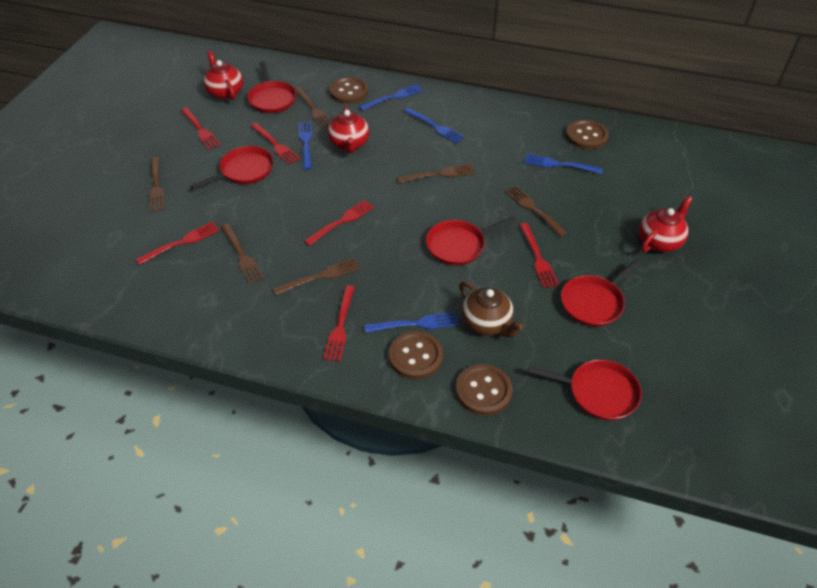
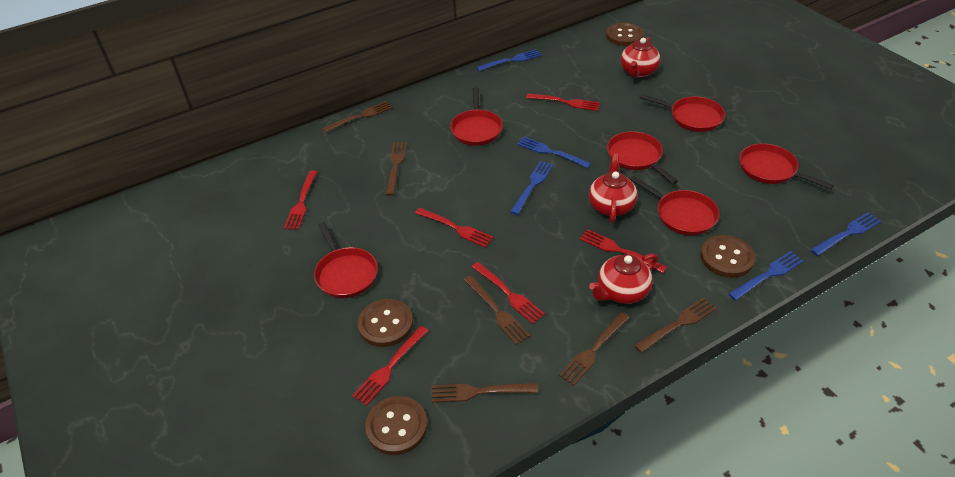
brown teapot: 1 -> 0
red pan: 5 -> 6

